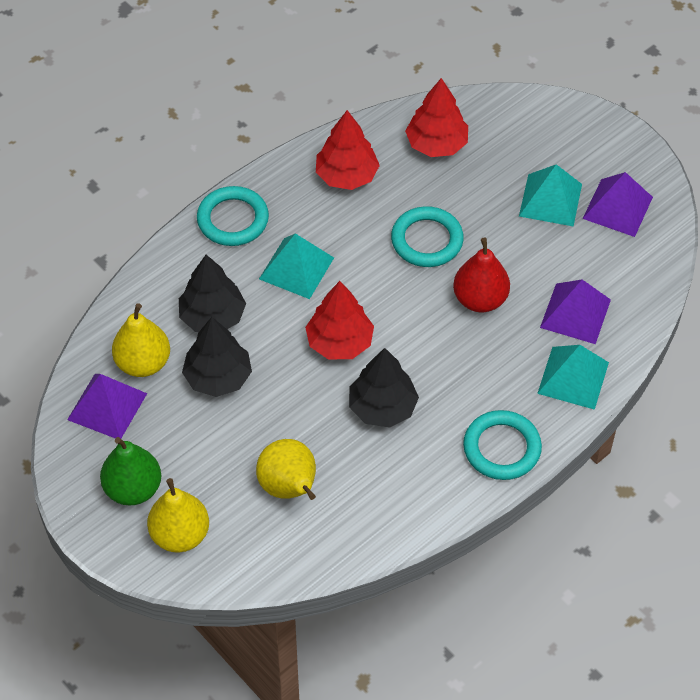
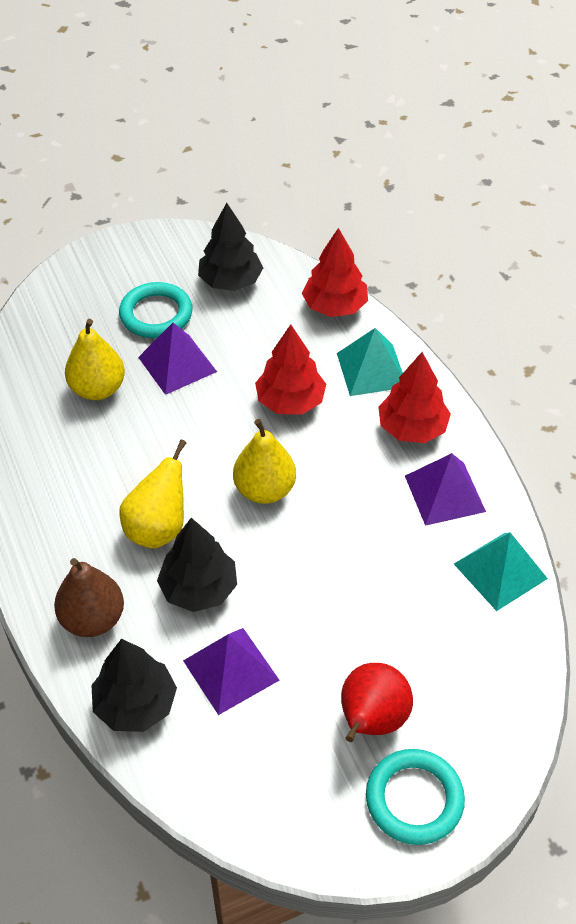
brown pear: 0 -> 1
green pear: 1 -> 0
turquoise pyramid: 3 -> 2
turquoise ring: 3 -> 2

